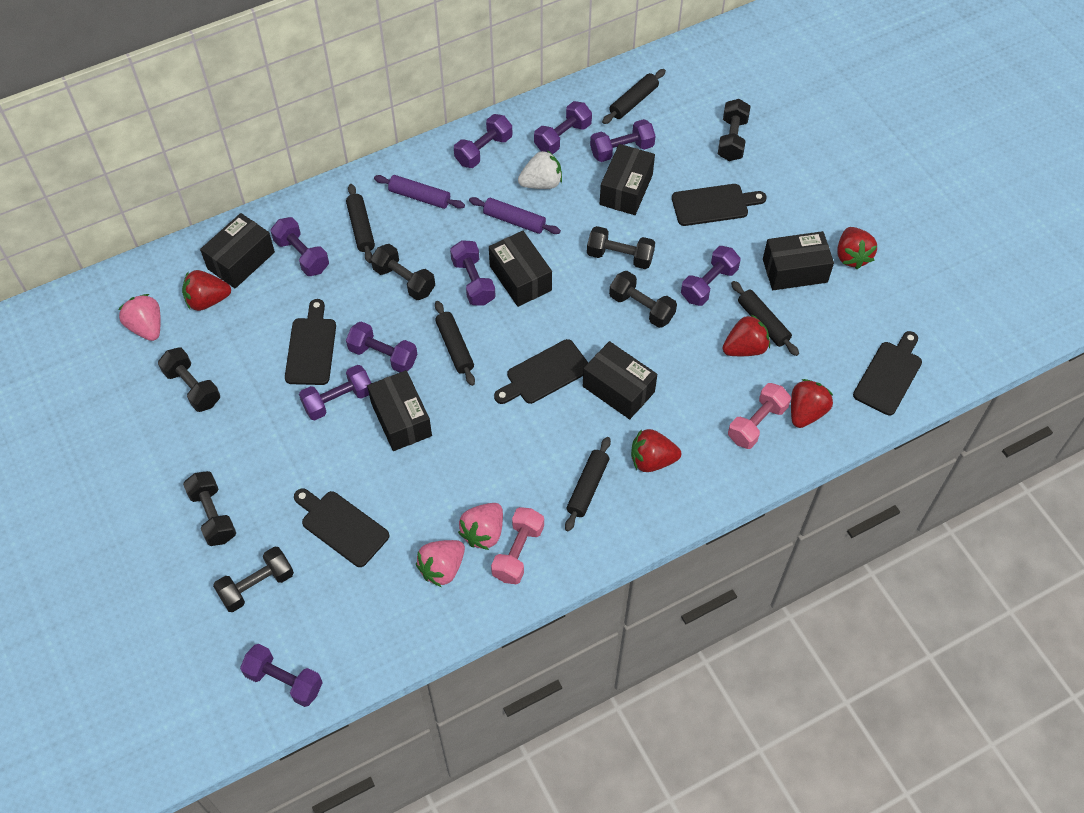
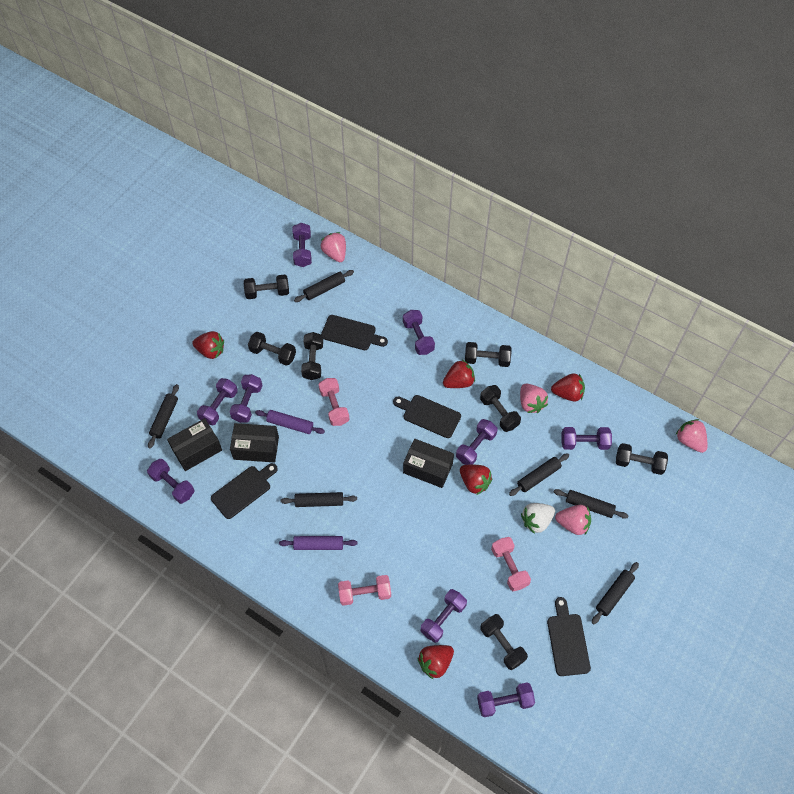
black box: 6 -> 3
black cutting board: 5 -> 4
black rolling pin: 5 -> 6
pink dumbbell: 2 -> 3
pink strawberry: 3 -> 4

